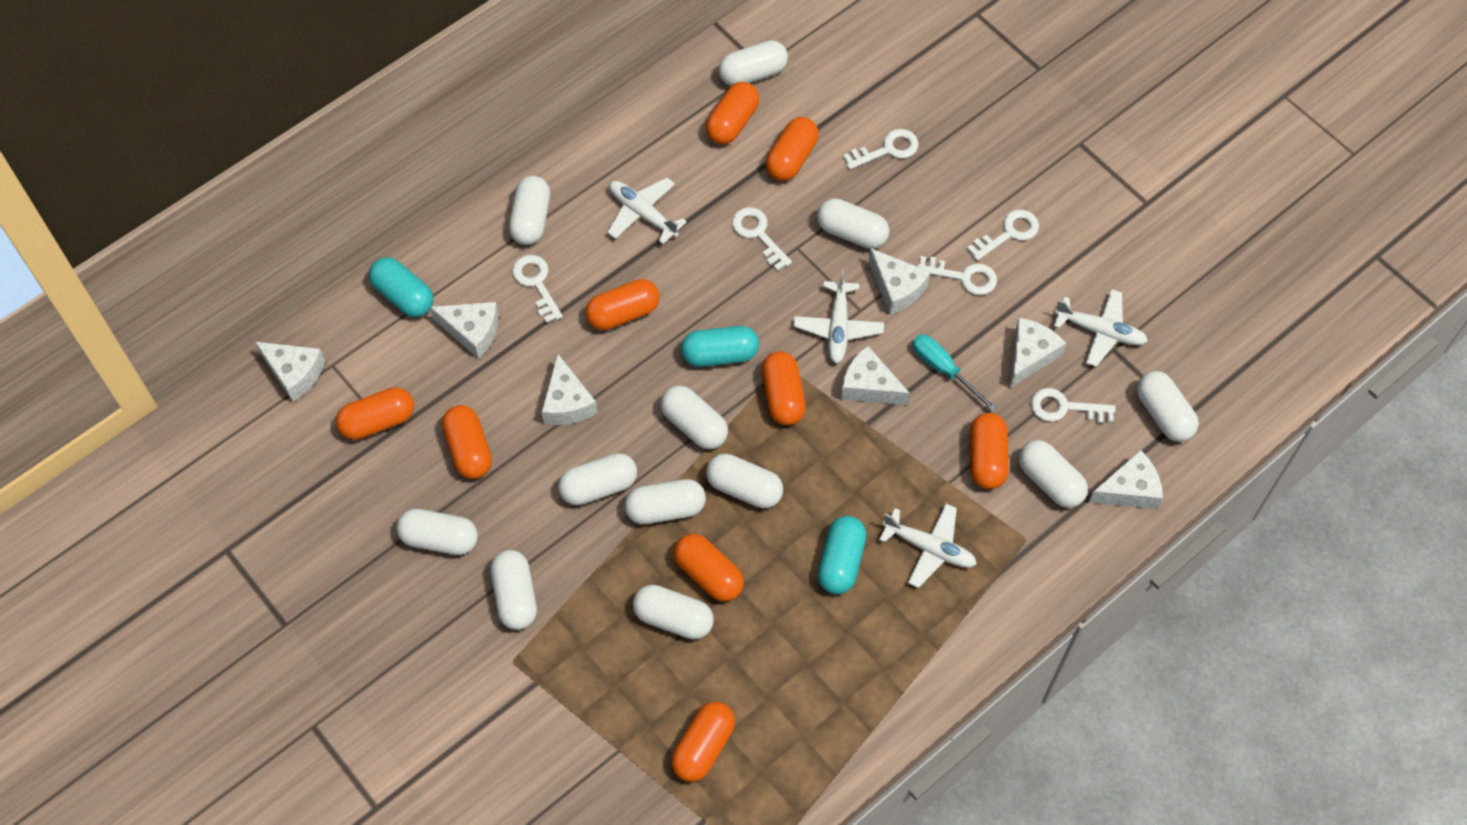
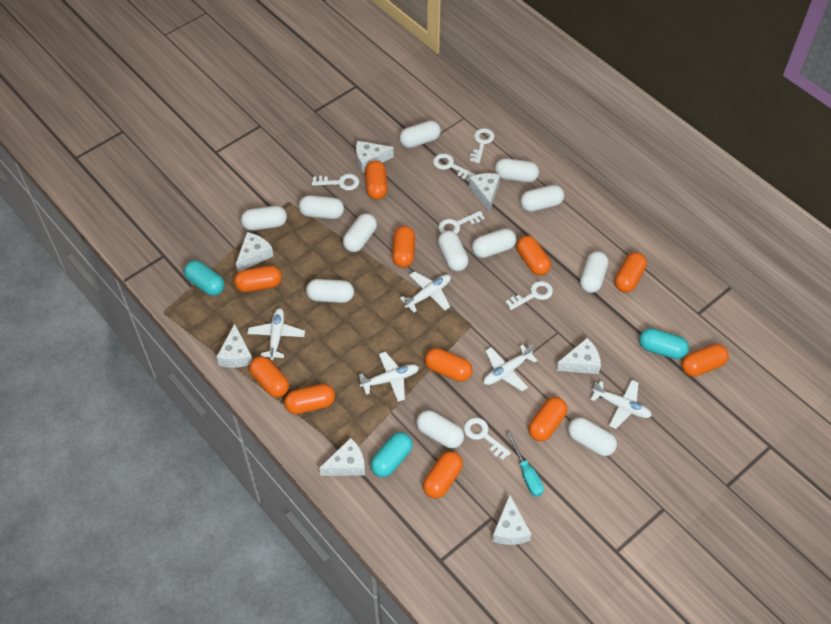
orange capsule: 9 -> 11
white plane: 4 -> 5

